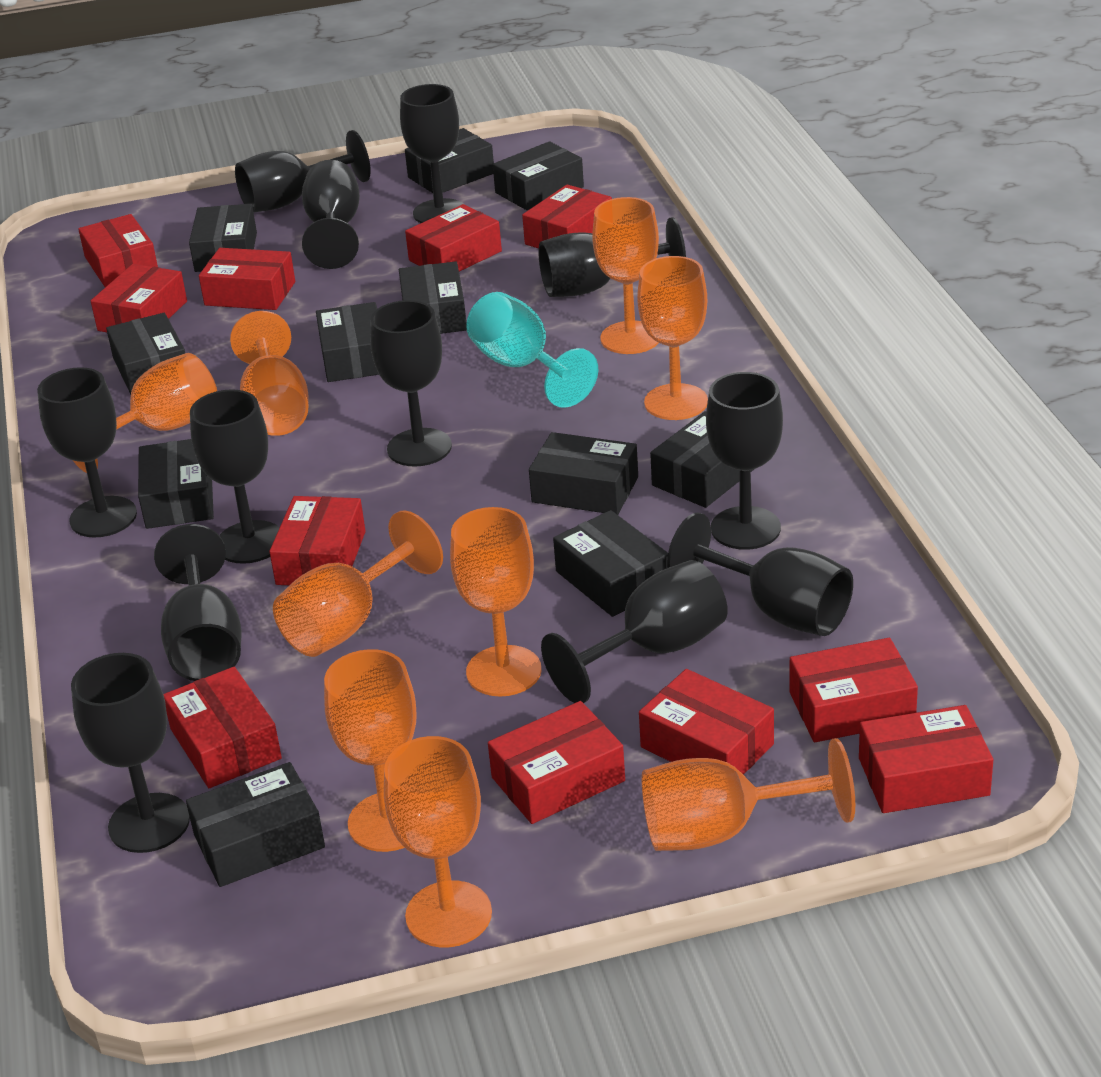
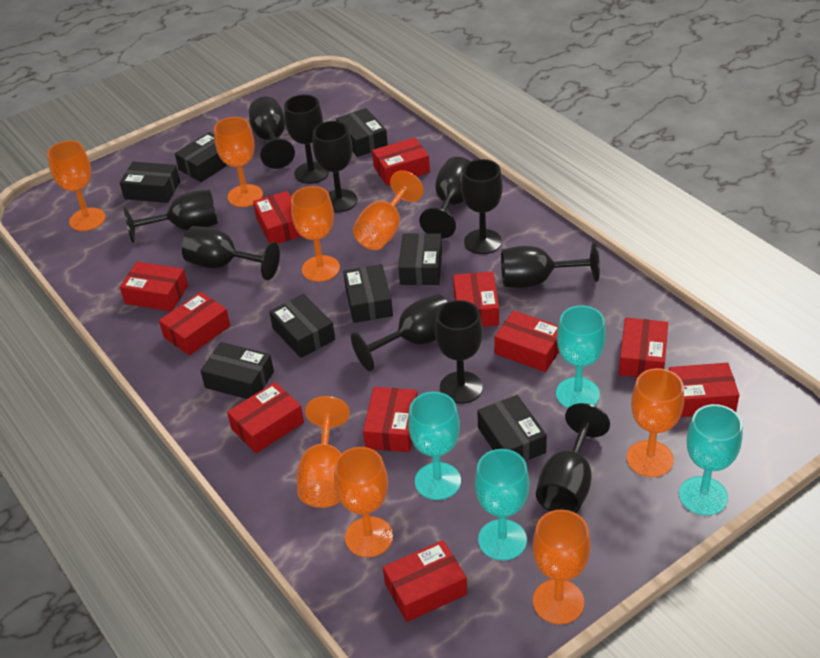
black box: 11 -> 8
black goblet: 12 -> 11
orange goblet: 9 -> 8
turquoise goblet: 1 -> 4

